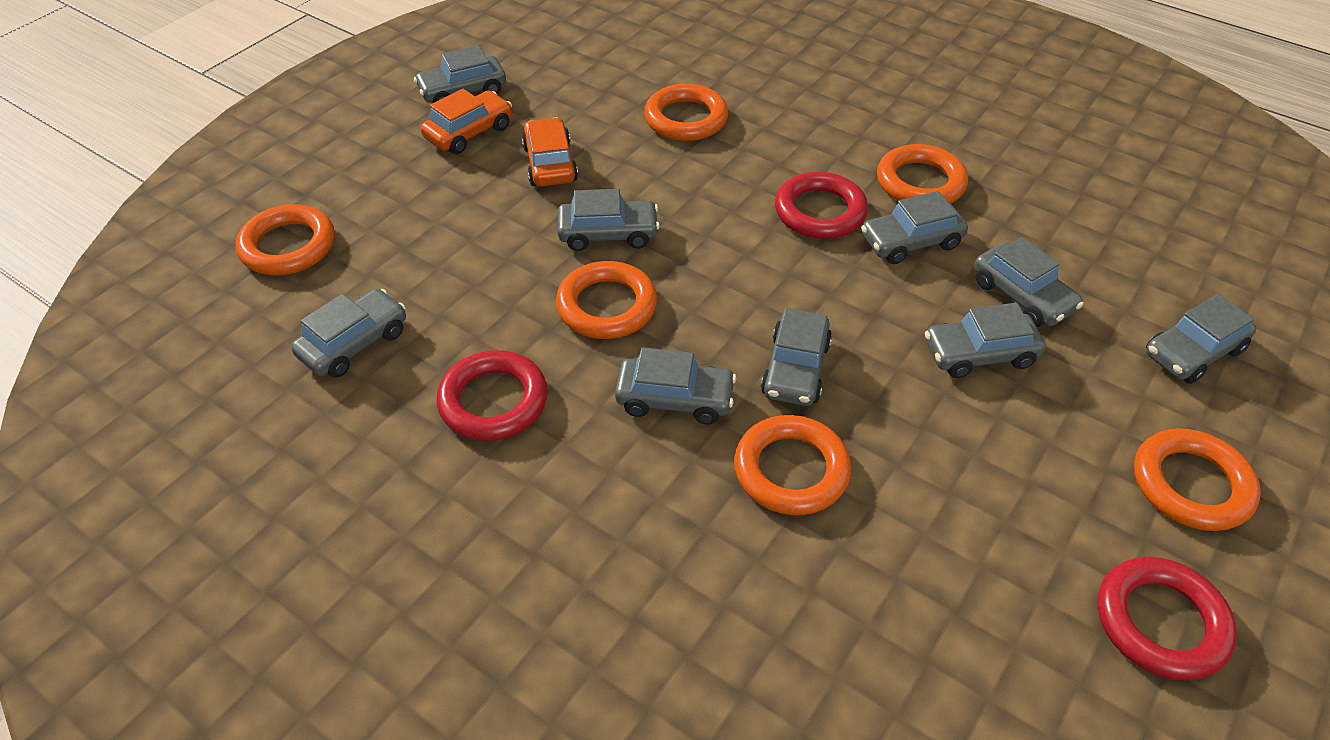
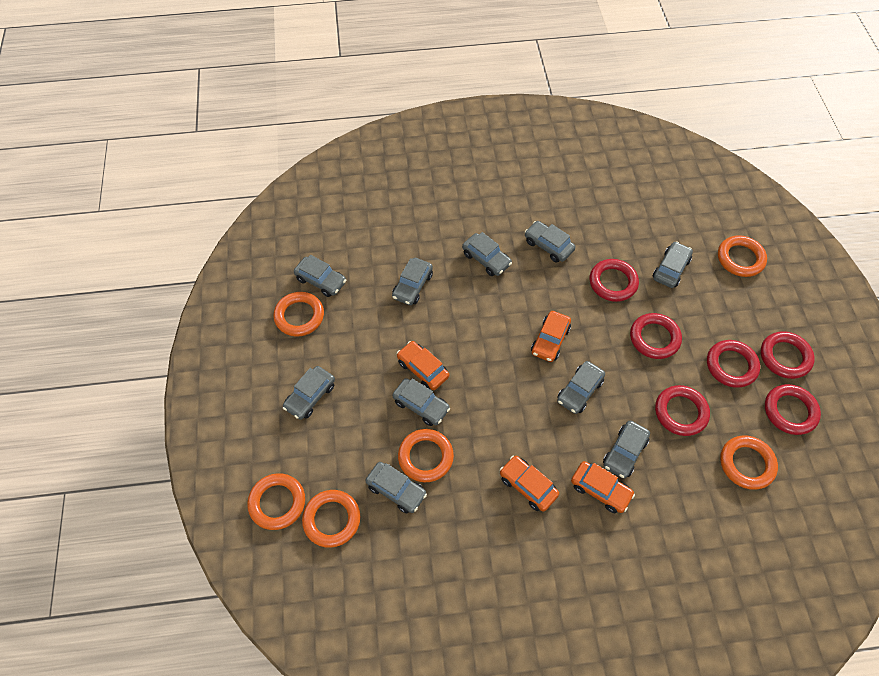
grey car: 9 -> 10
orange car: 2 -> 4
red ring: 3 -> 6

